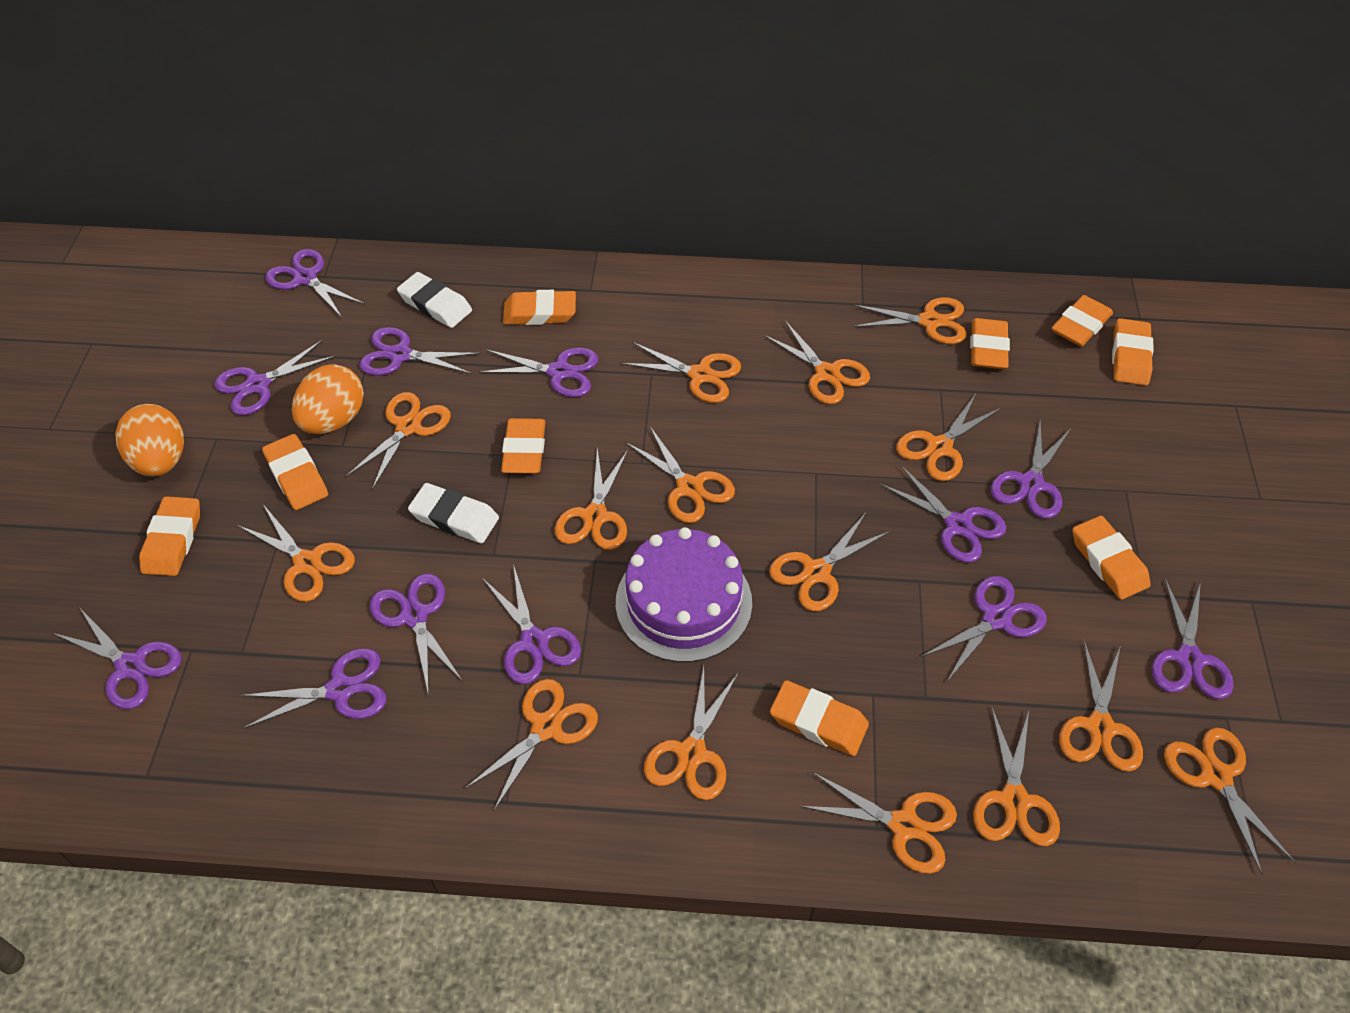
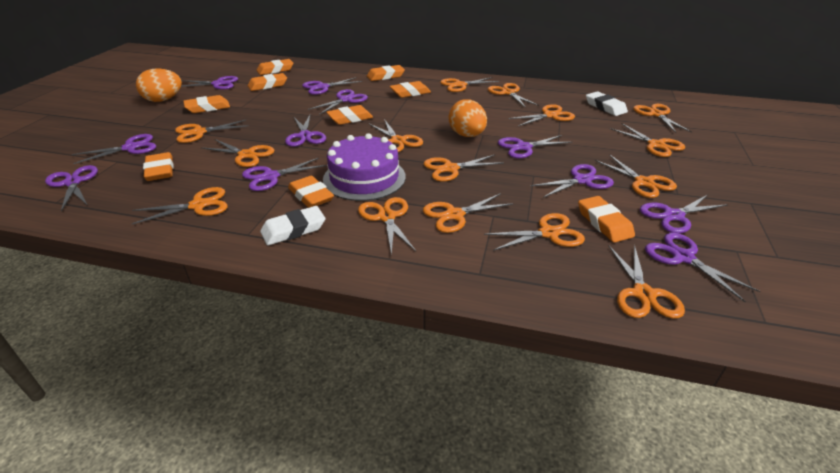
purple scissors: 12 -> 11

